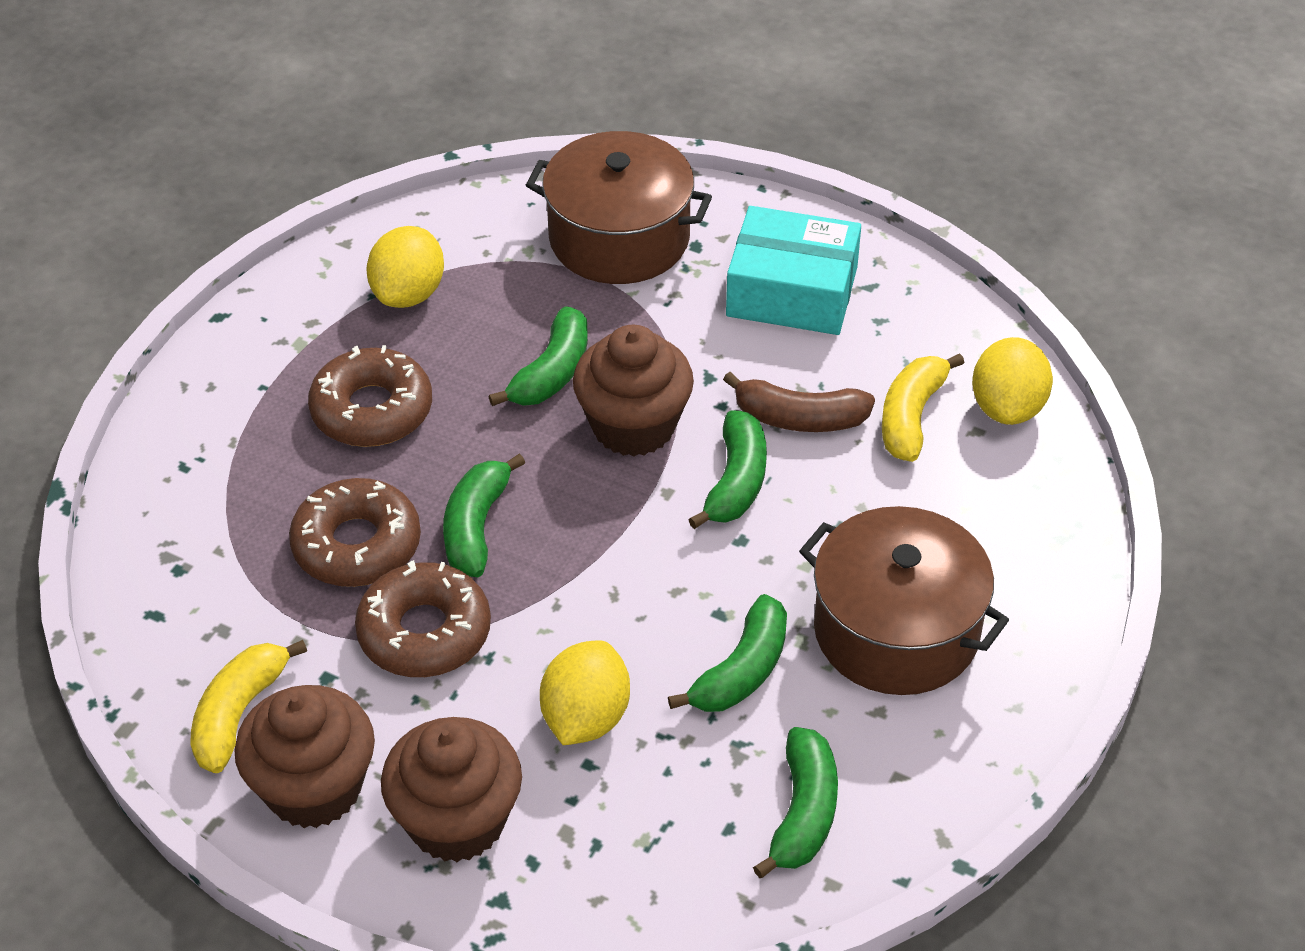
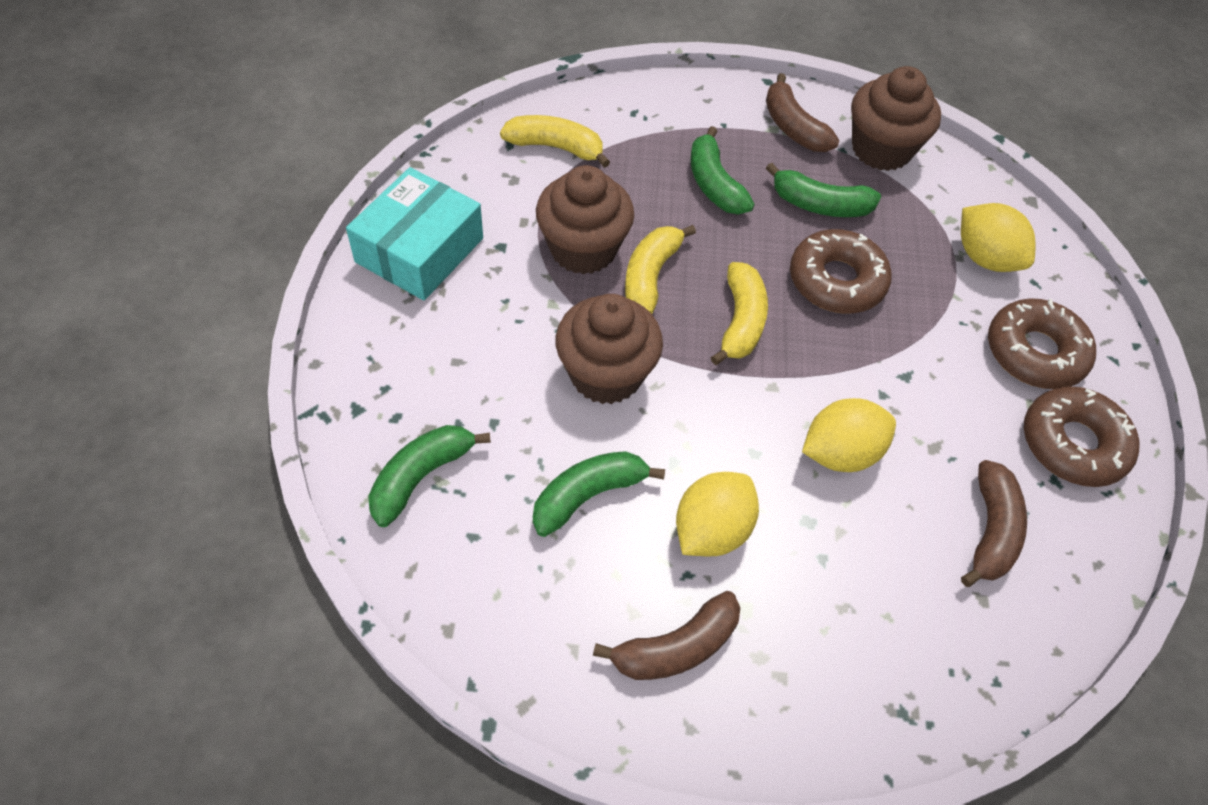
brown banana: 1 -> 3
brown pot: 2 -> 0
green banana: 5 -> 4
yellow banana: 2 -> 3

